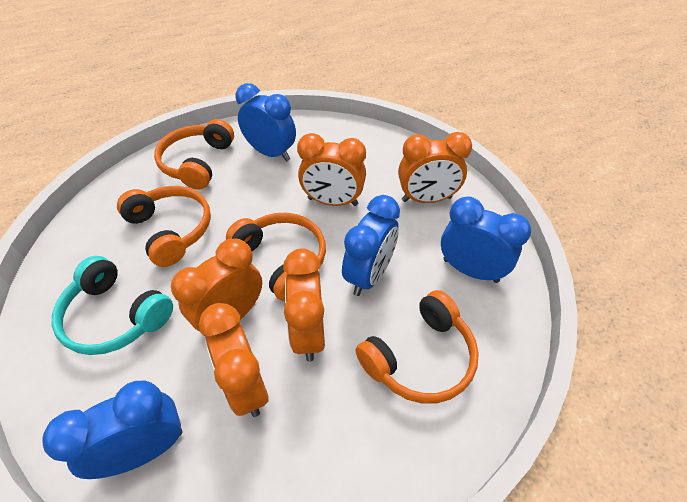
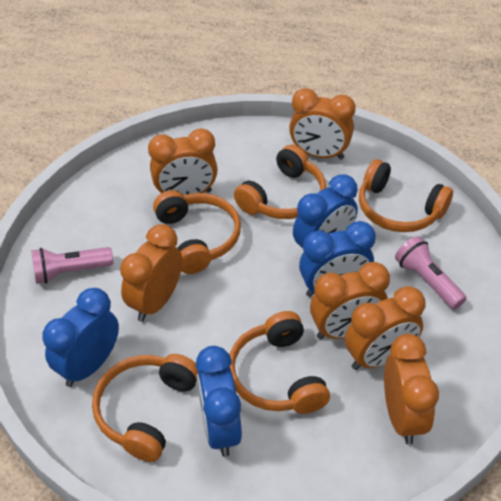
orange clock: 5 -> 6
orange headphones: 4 -> 5
pink flashlight: 0 -> 2
turquoise headphones: 1 -> 0

